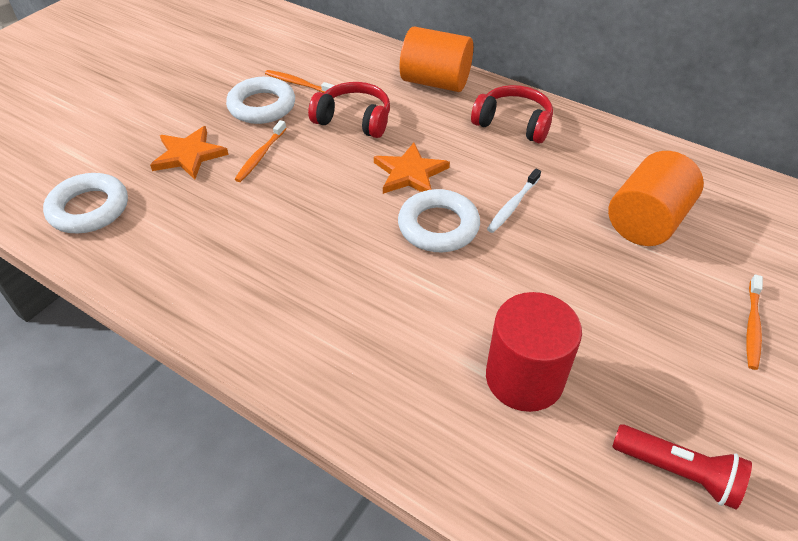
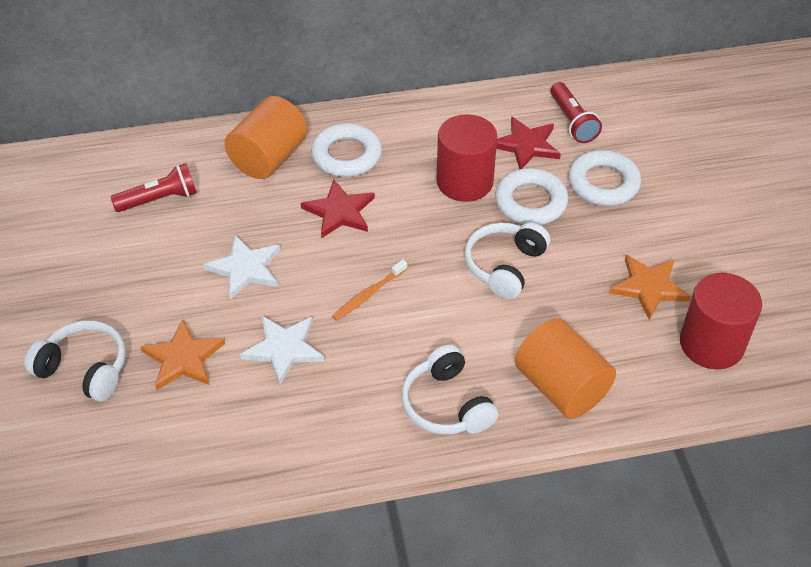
orange toothbrush: 3 -> 1
red cylinder: 1 -> 2
red flashlight: 1 -> 2
red headphones: 2 -> 0
red star: 0 -> 2
white headphones: 0 -> 3
white star: 0 -> 2
white toothbrush: 1 -> 0

